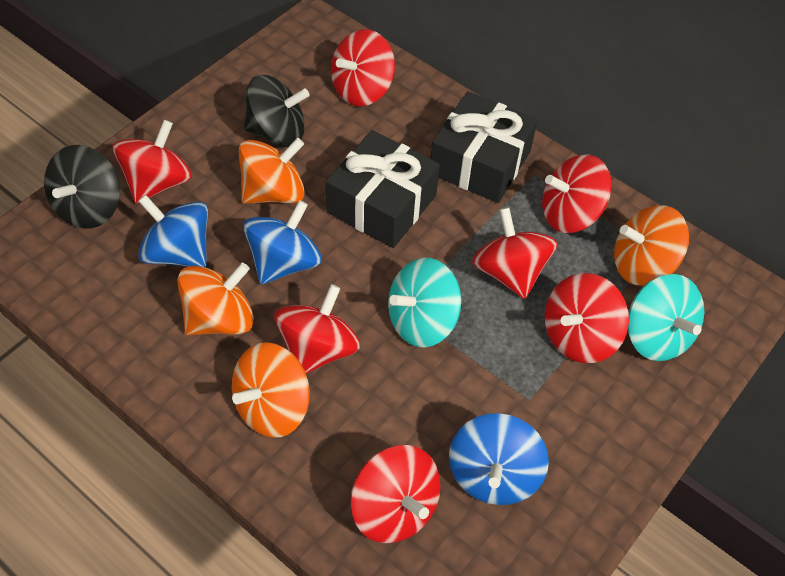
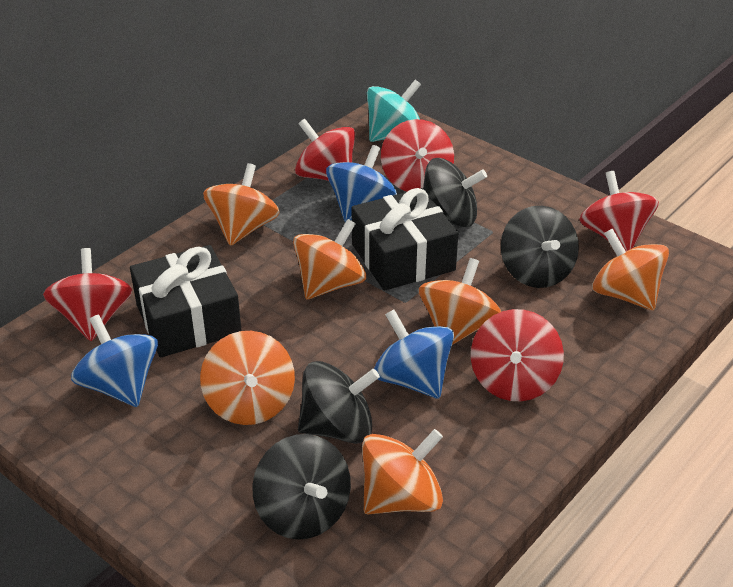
black spinning top: 2 -> 4
orange spinning top: 4 -> 6
red spinning top: 7 -> 5
turquoise spinning top: 2 -> 1

